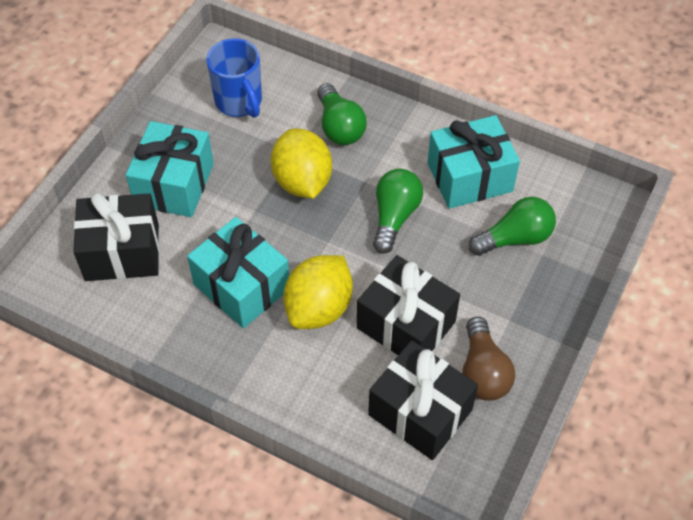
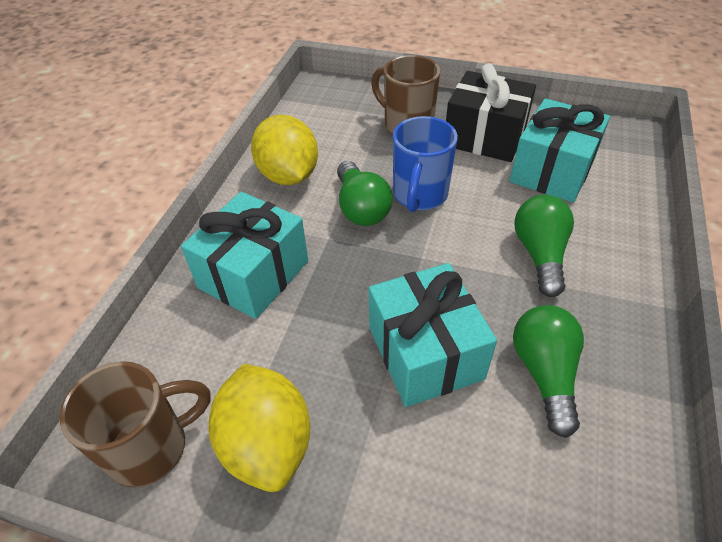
black gift: 3 -> 1
brown light bulb: 1 -> 0
brown mug: 0 -> 2

